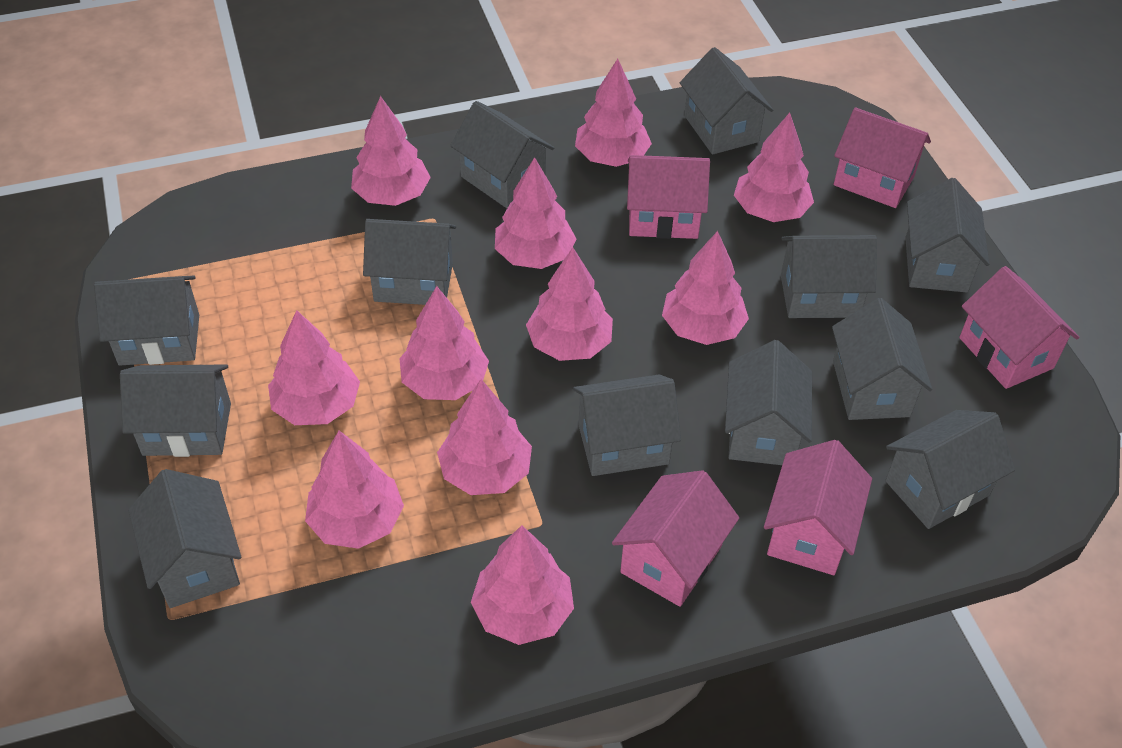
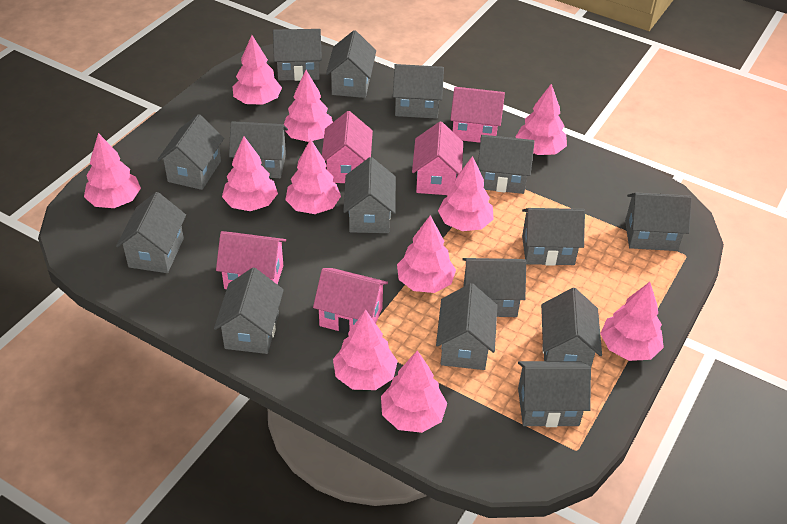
grey house: 12 -> 15

